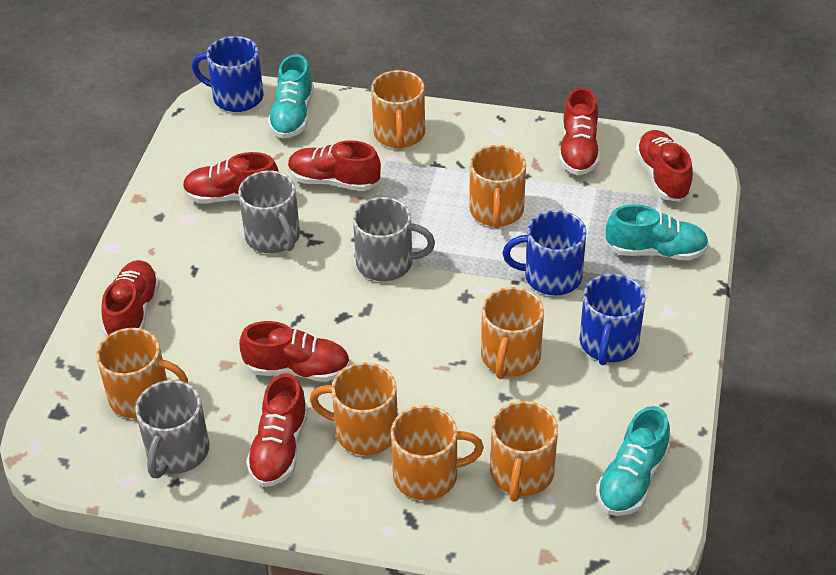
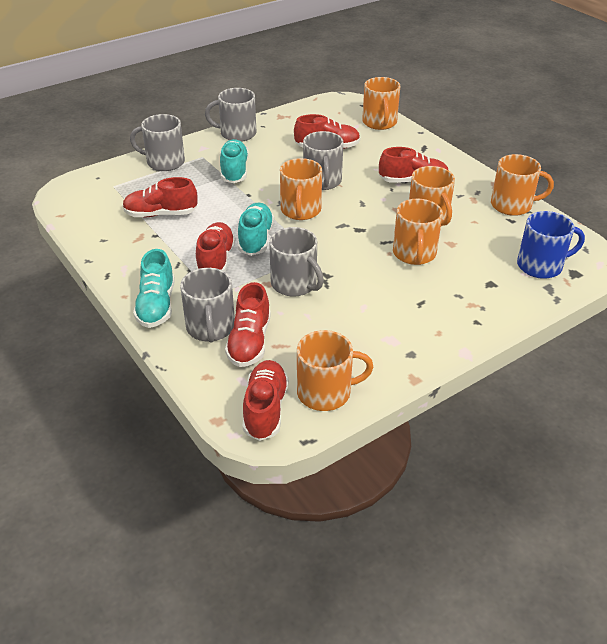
blue mug: 3 -> 1
grey mug: 3 -> 5
orange mug: 7 -> 6
red shoe: 7 -> 6

